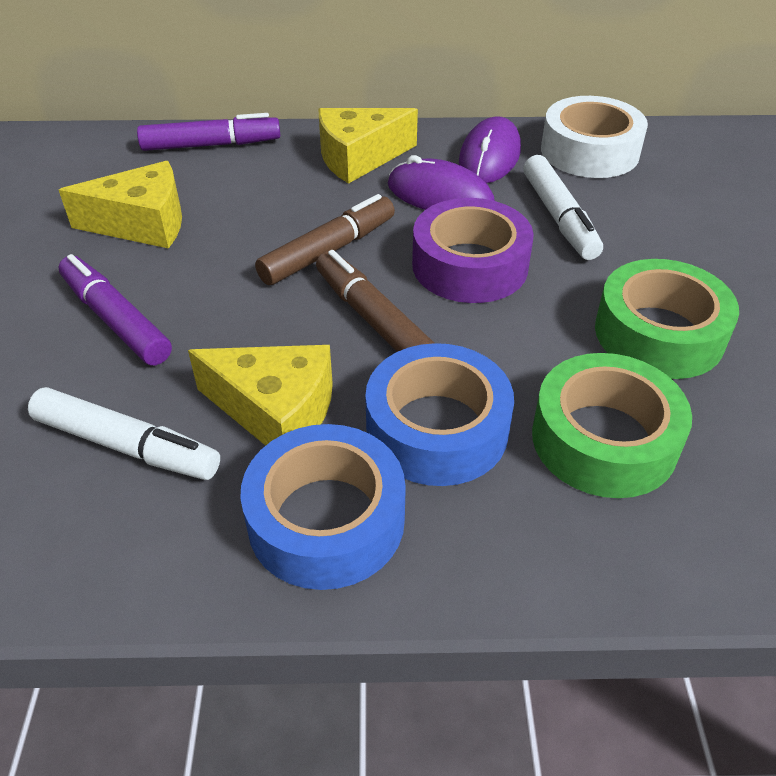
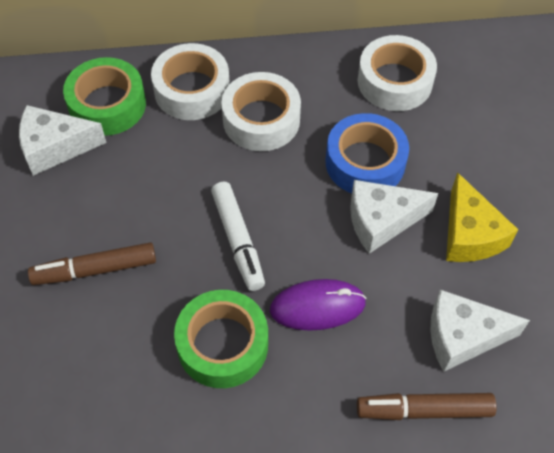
blue tape: 2 -> 1
purple marker: 2 -> 0
purple mouse: 2 -> 1
purple tape: 1 -> 0
white cheese: 0 -> 3
white marker: 2 -> 1
white tape: 1 -> 3
yellow cheese: 3 -> 1

